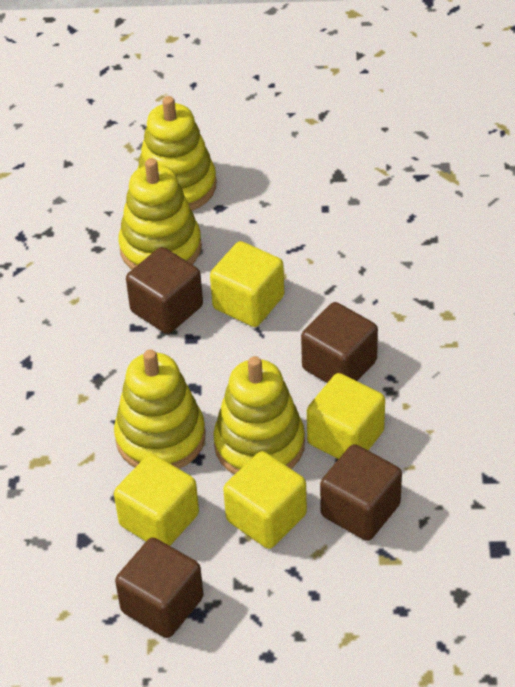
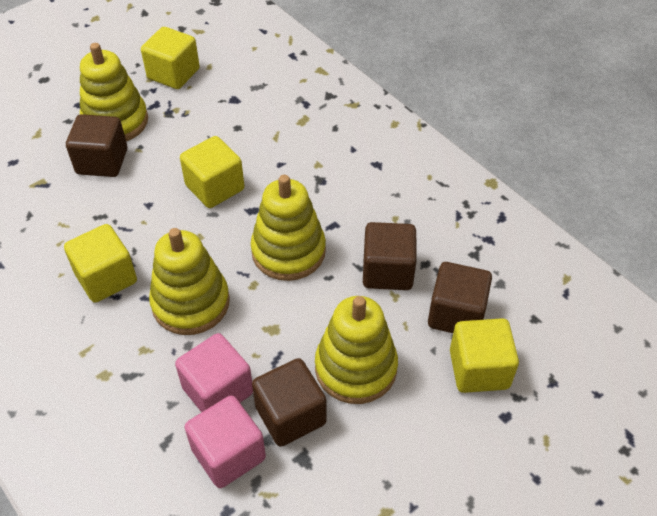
pink cube: 0 -> 2

